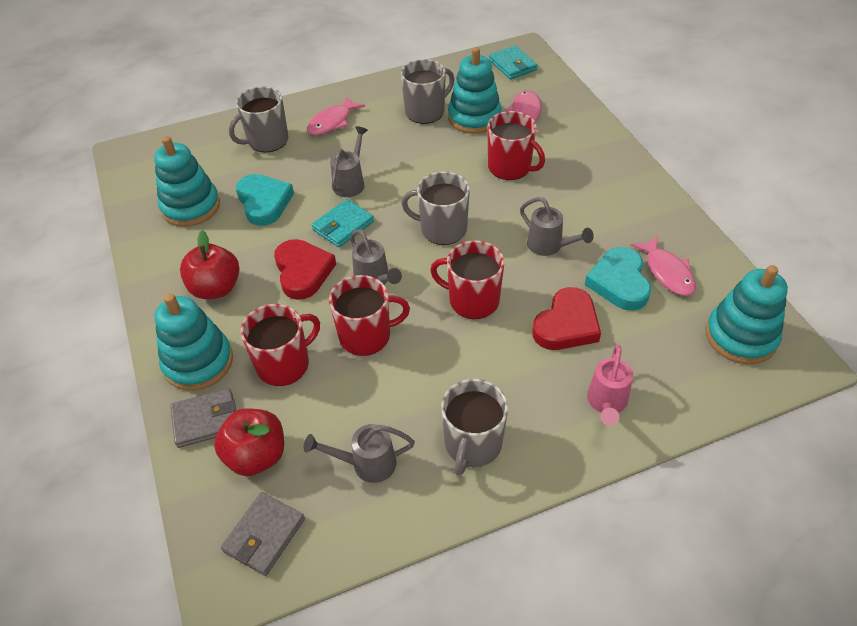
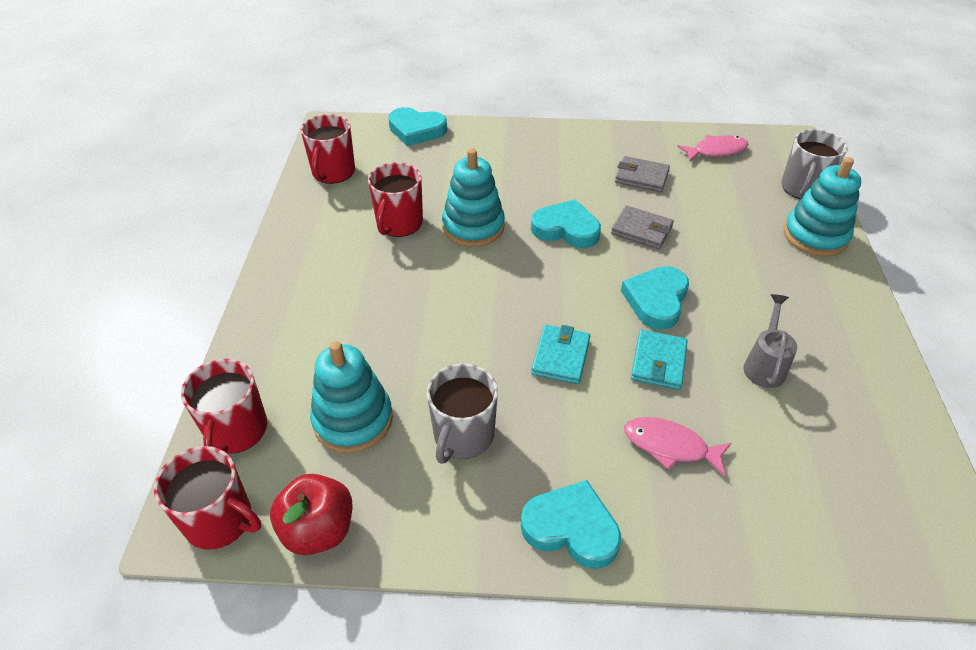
grey mug: 4 -> 2
grey watering can: 4 -> 1
pink fish: 3 -> 2
pink watering can: 1 -> 0
red apple: 2 -> 1
red heart: 2 -> 0
turquoise heart: 2 -> 4
turquoise stacking toy: 4 -> 3

